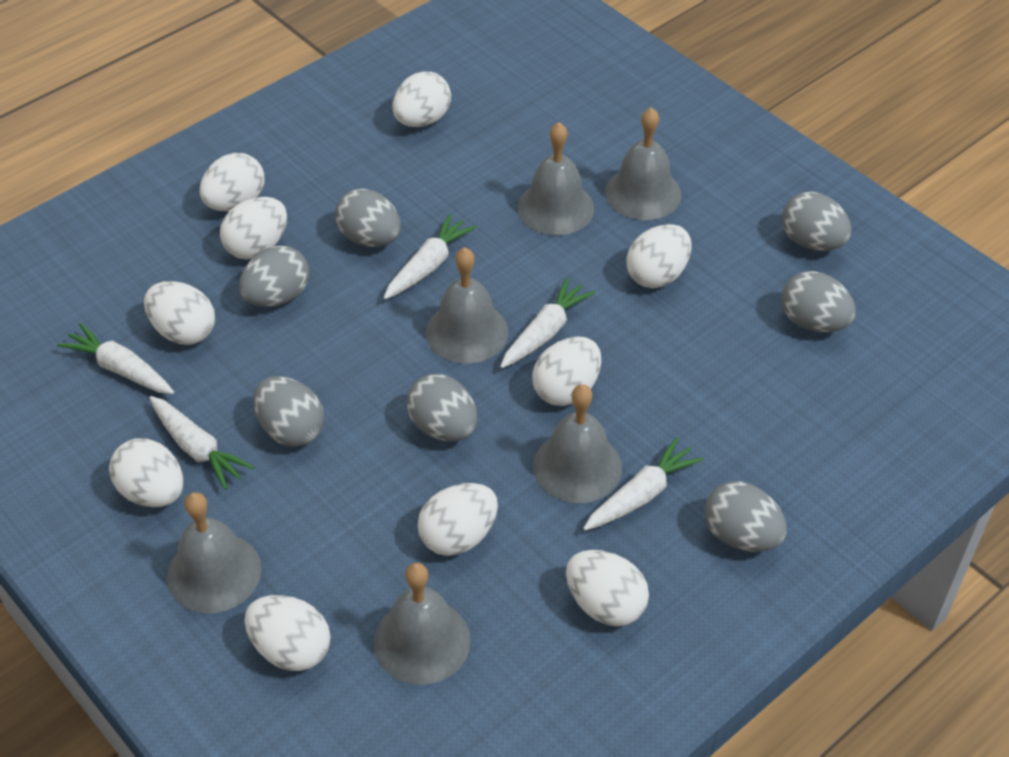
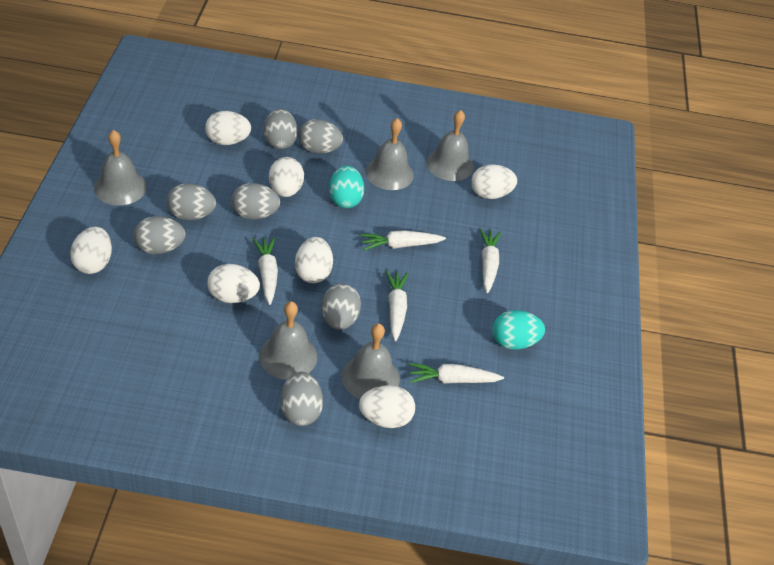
grey bell: 6 -> 5
turquoise egg: 0 -> 2
white egg: 10 -> 7

